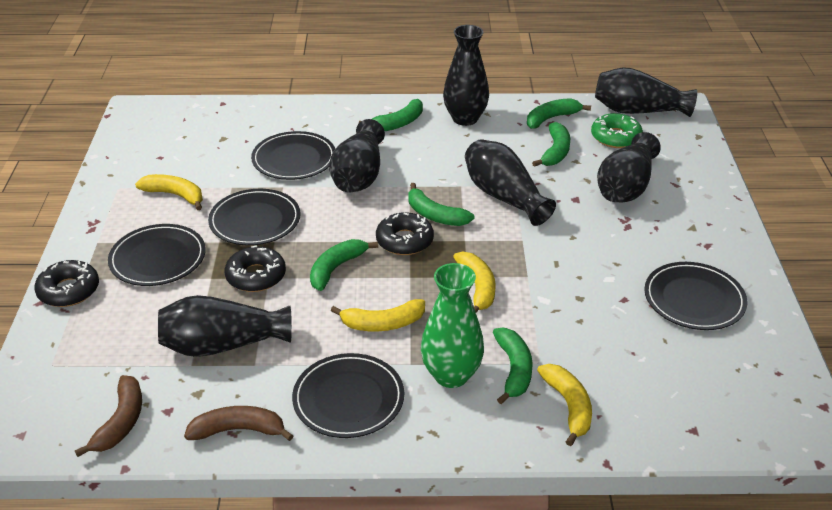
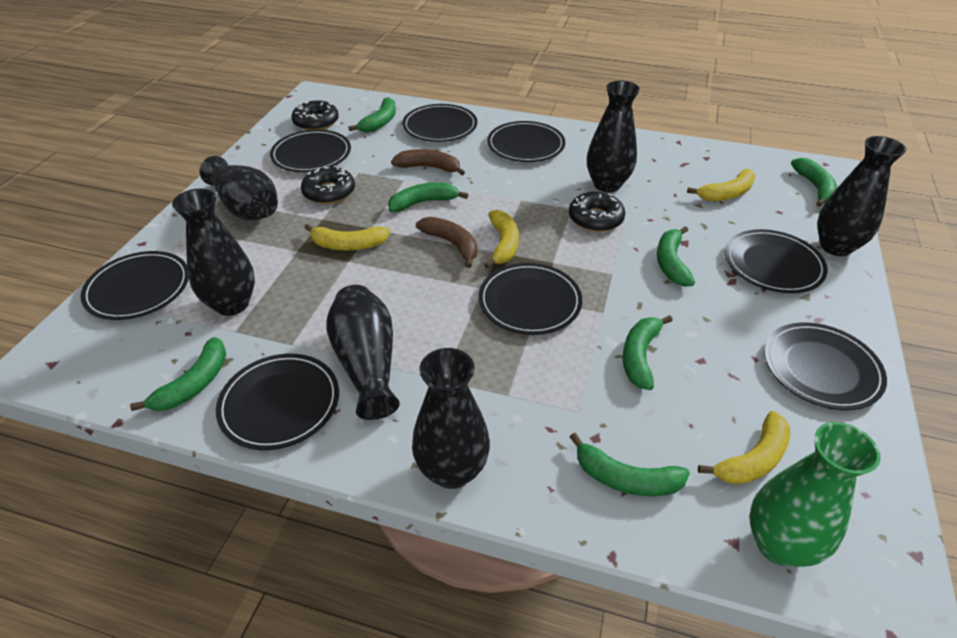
black plate: 5 -> 8
green banana: 6 -> 7
green donut: 1 -> 0

